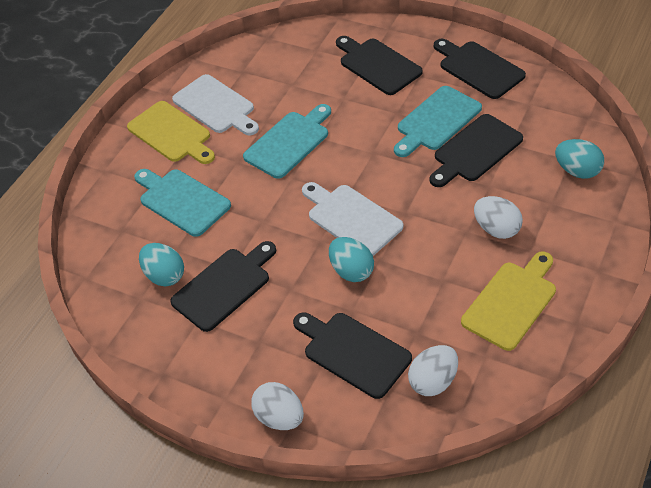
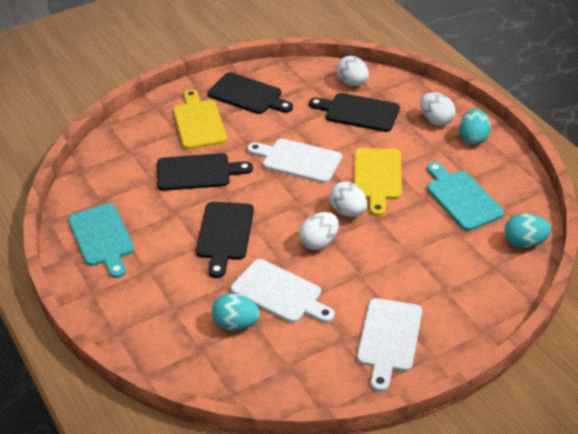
black cutting board: 5 -> 4
turquoise cutting board: 3 -> 2
white cutting board: 2 -> 3
white egg: 3 -> 4

